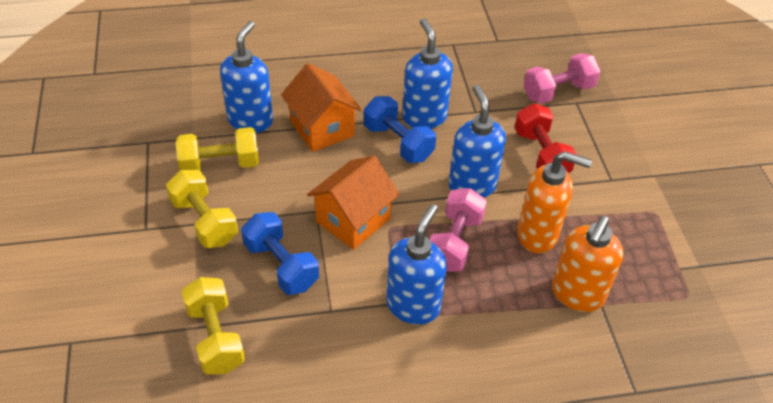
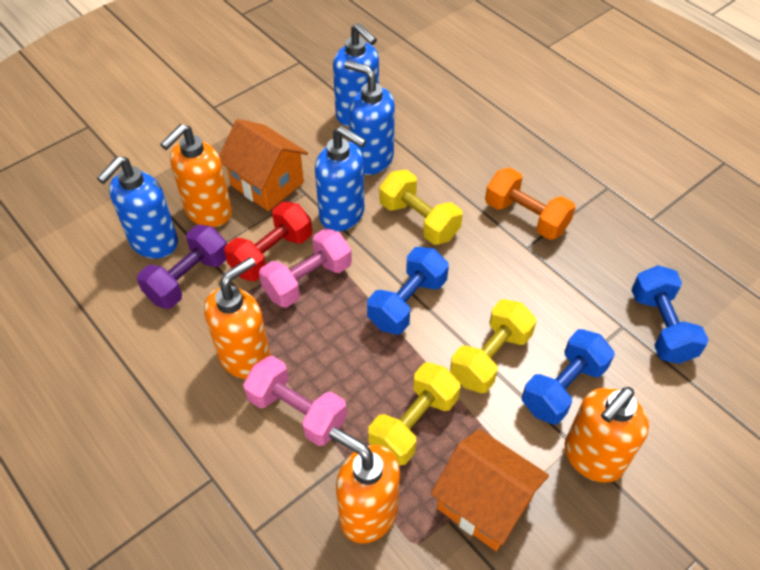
blue dumbbell: 2 -> 3
orange dumbbell: 0 -> 1
orange soap dispenser: 2 -> 4
purple dumbbell: 0 -> 1

